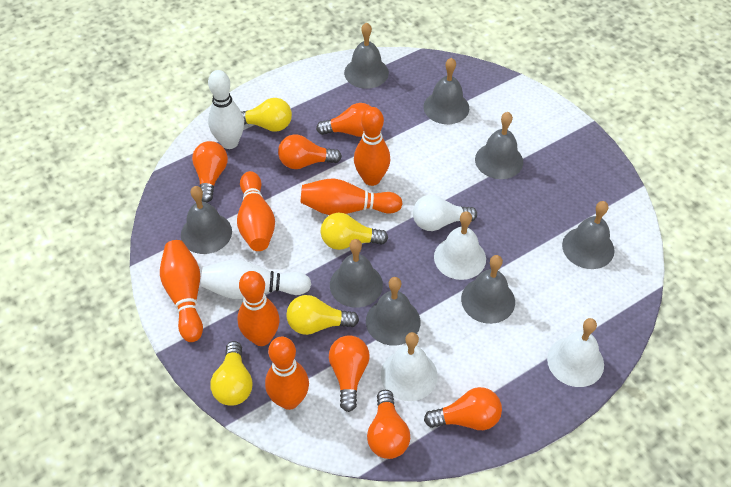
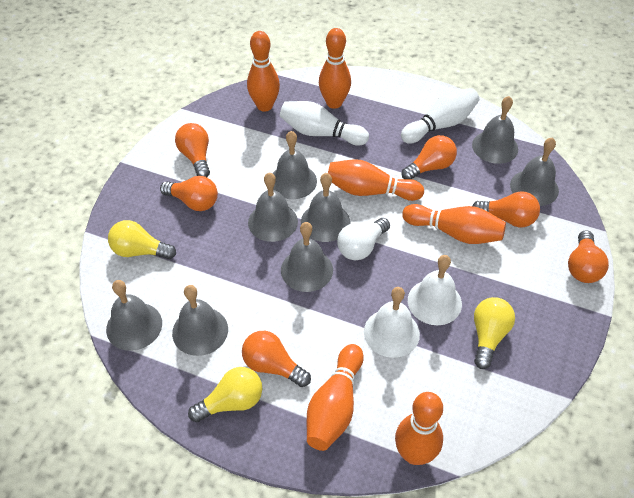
white bell: 3 -> 2
yellow light bulb: 4 -> 3

